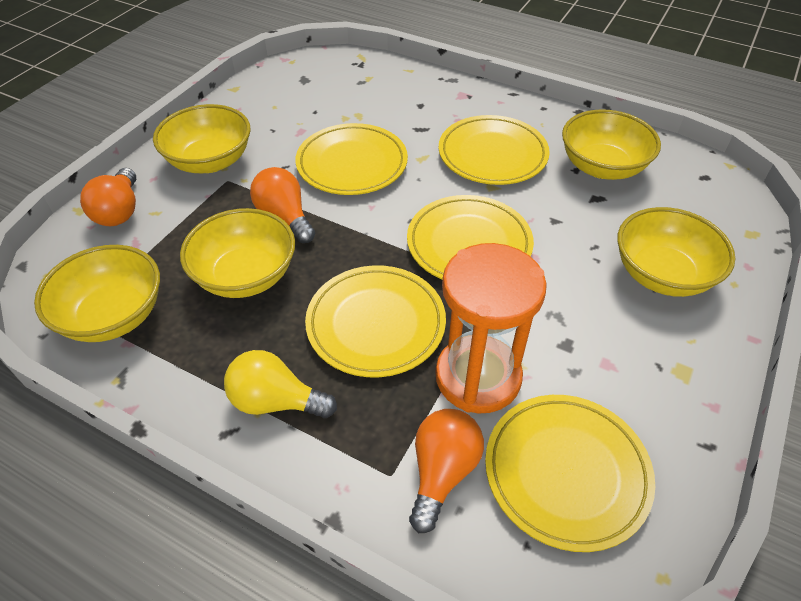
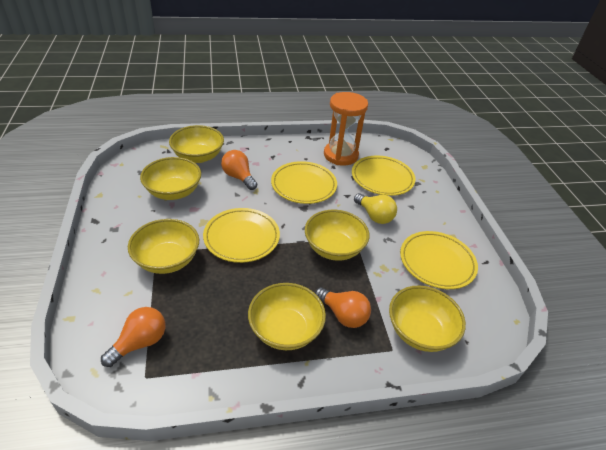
yellow bowl: 5 -> 6
yellow plate: 5 -> 4

